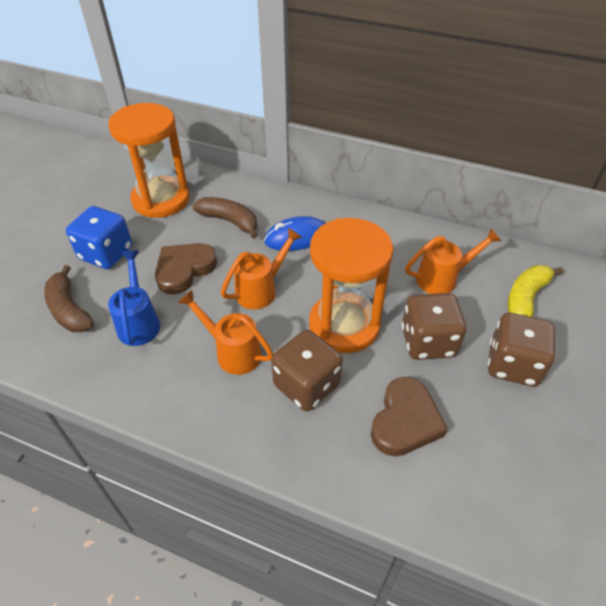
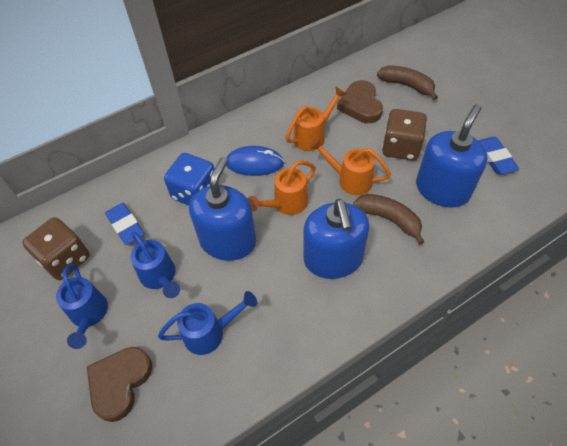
blue eraser: 0 -> 2
blue soap dispenser: 0 -> 3
blue watering can: 1 -> 3
brown dice: 3 -> 2
orange hourglass: 2 -> 0
yellow banana: 1 -> 0

